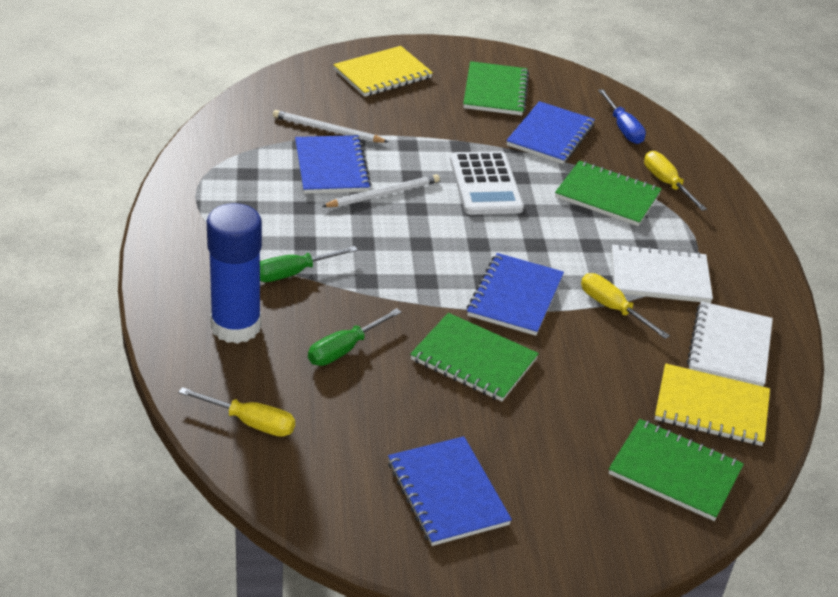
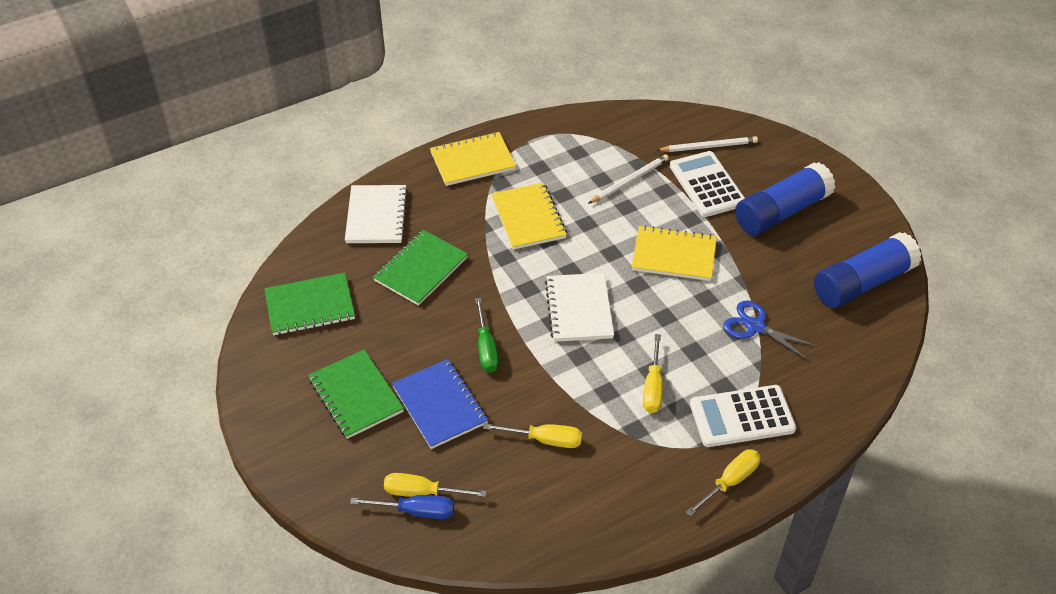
blue glue stick: 1 -> 2
blue notebook: 4 -> 1
blue scissors: 0 -> 1
green notebook: 4 -> 3
green screwdriver: 2 -> 1
white calculator: 1 -> 2
yellow notebook: 2 -> 3
yellow screwdriver: 3 -> 4

